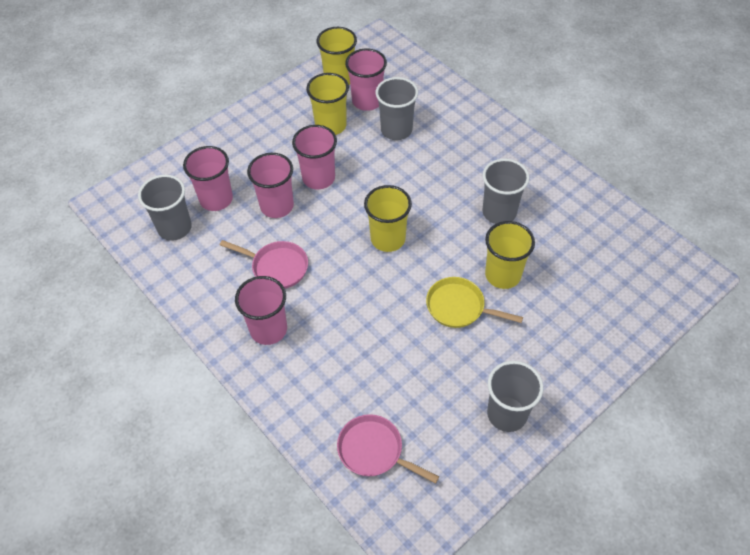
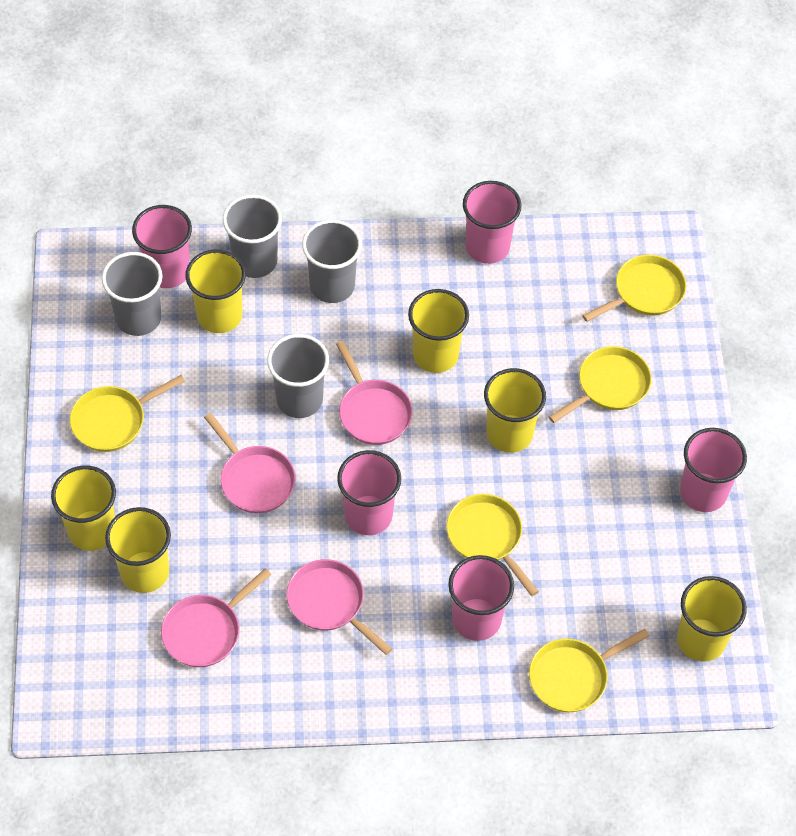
pink pan: 2 -> 4
yellow cup: 4 -> 6
yellow pan: 1 -> 5

